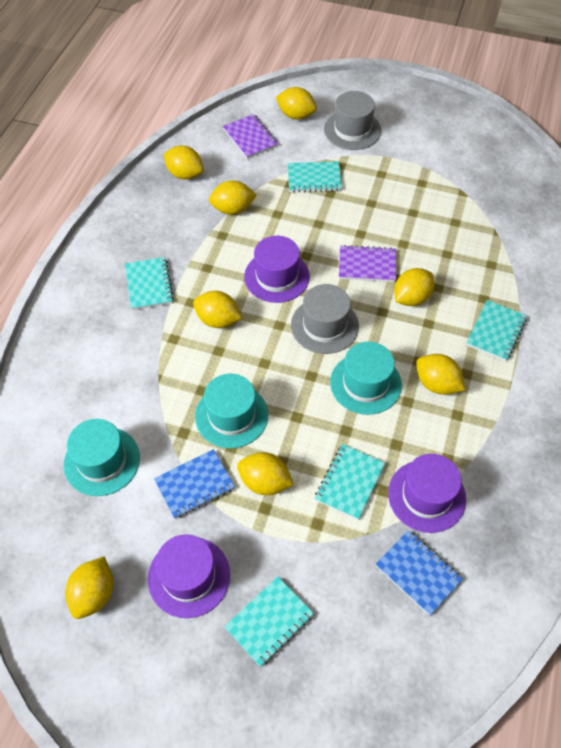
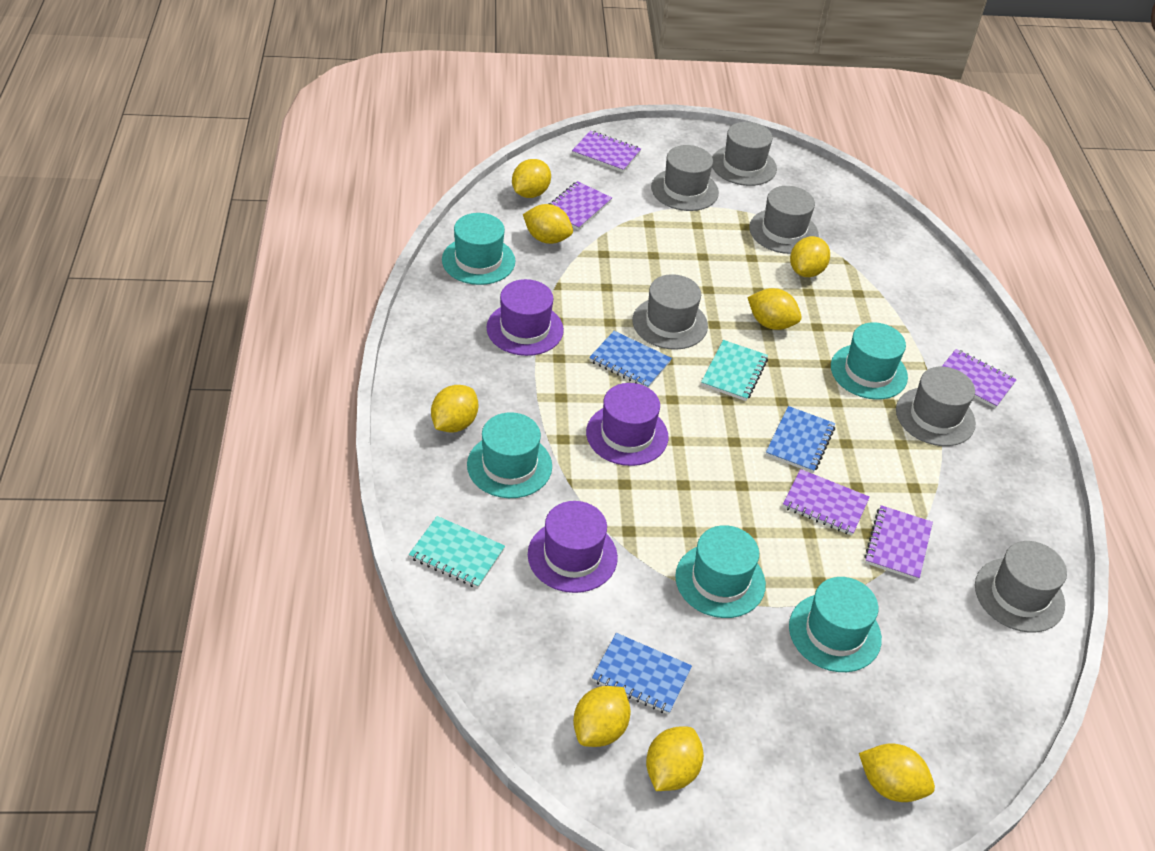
blue notebook: 2 -> 3
grey hat: 2 -> 6
purple notebook: 2 -> 5
turquoise hat: 3 -> 5
turquoise notebook: 5 -> 2

